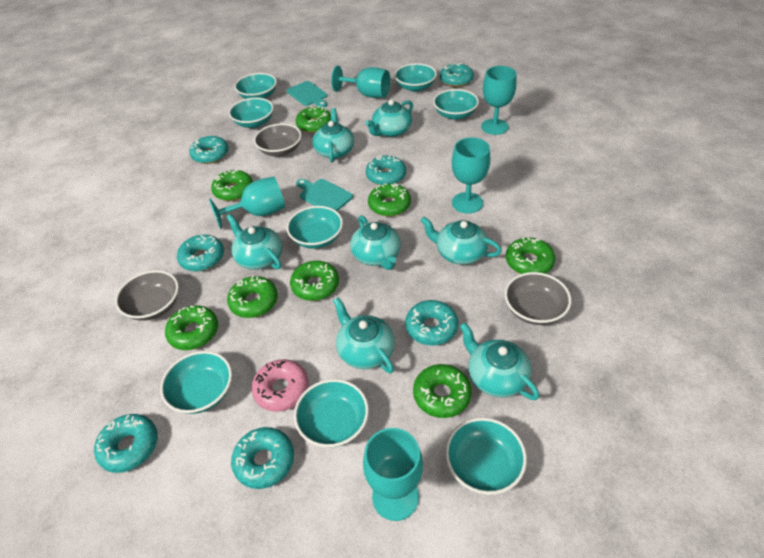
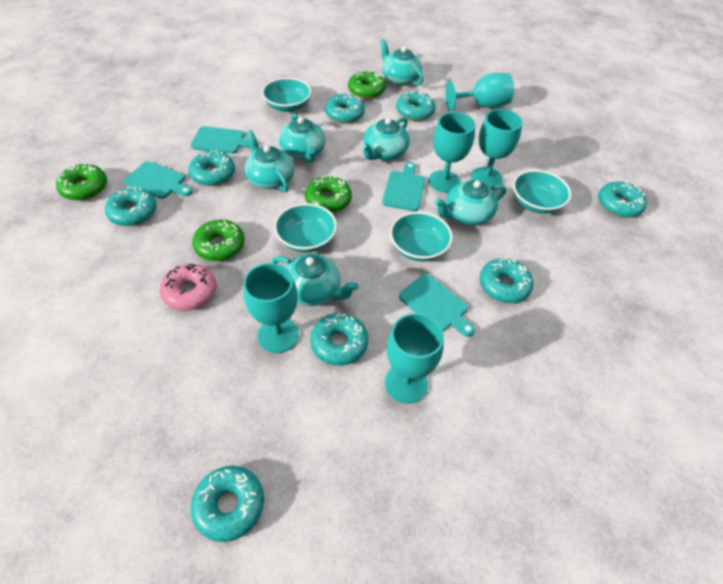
green donut: 8 -> 4
grey bowl: 3 -> 0
turquoise bowl: 8 -> 4
turquoise cutting board: 2 -> 4
turquoise donut: 7 -> 8
turquoise teapot: 7 -> 6

